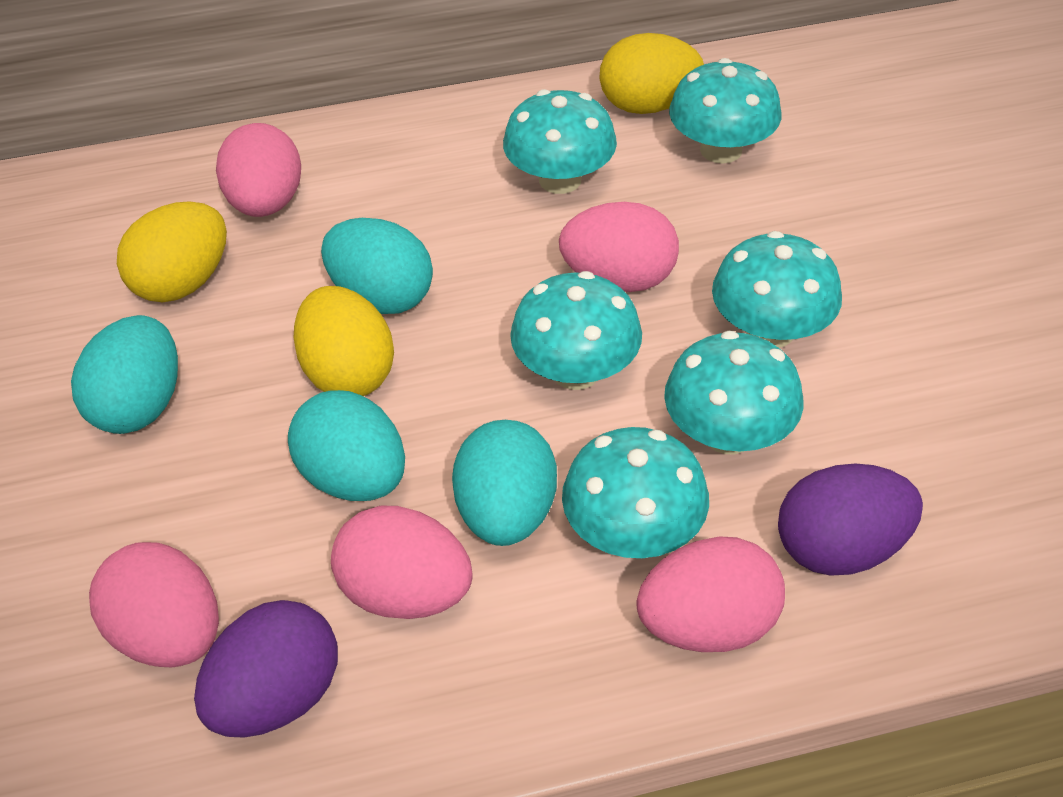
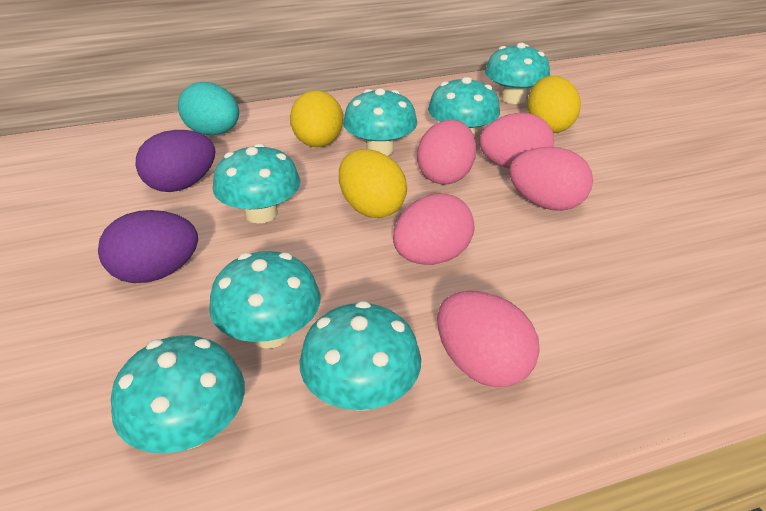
turquoise egg: 4 -> 1
turquoise mushroom: 6 -> 7

